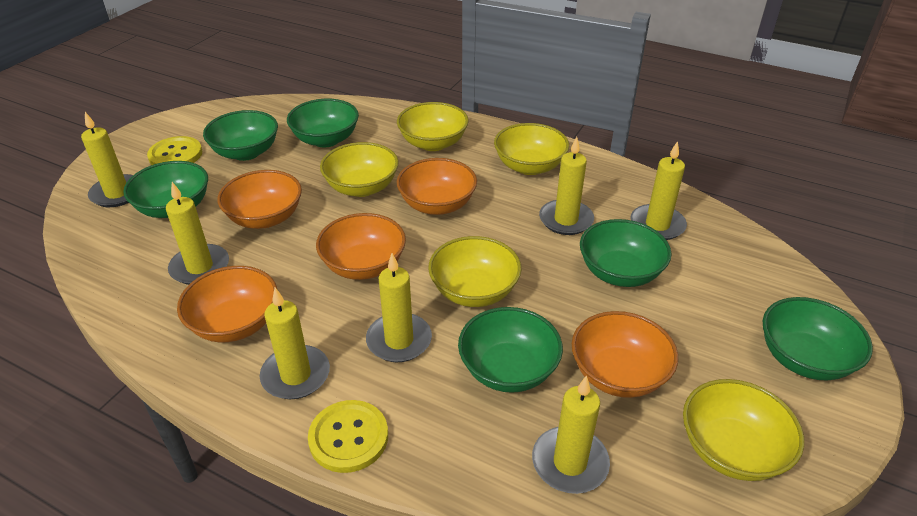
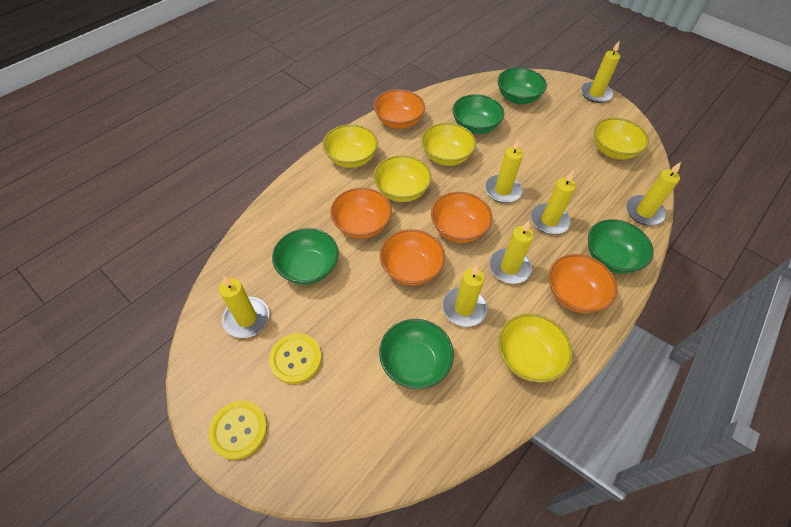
green bowl: 6 -> 5

